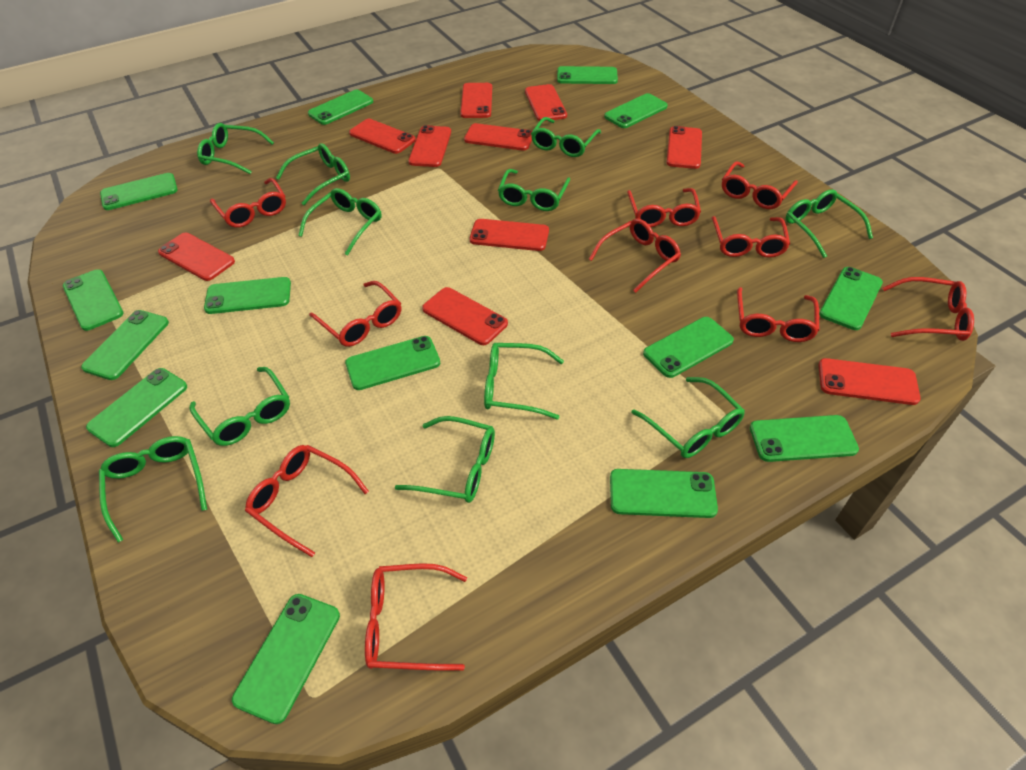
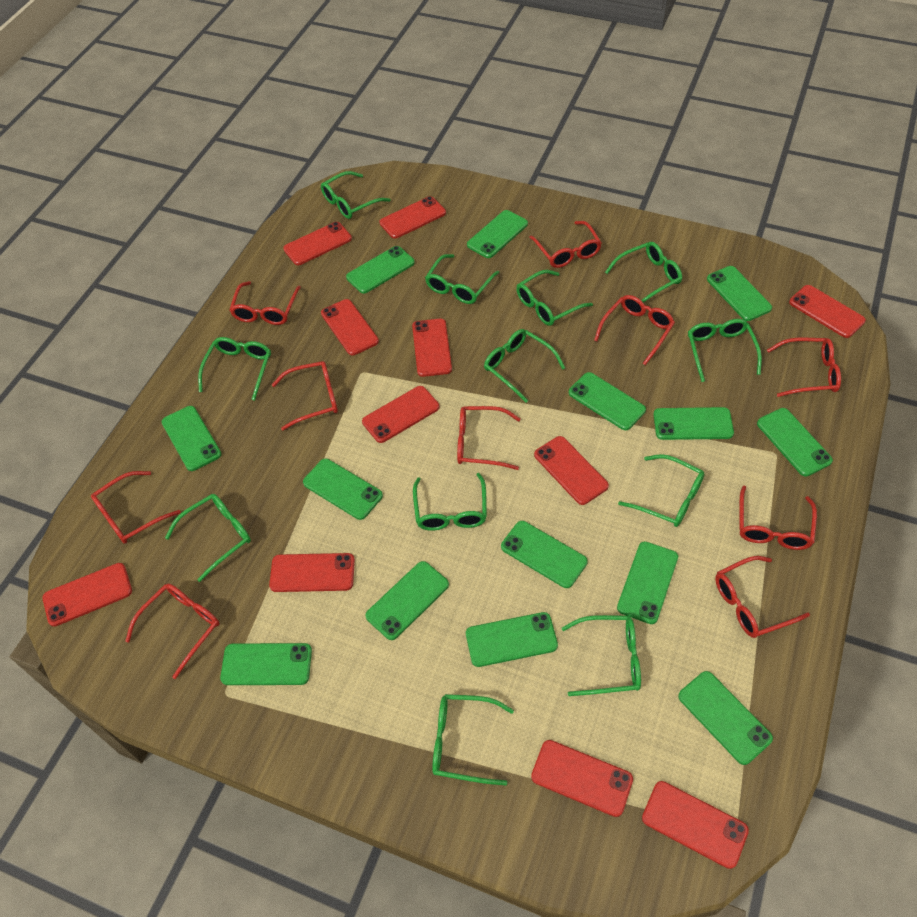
green glasses: 11 -> 12
red phone: 10 -> 11

